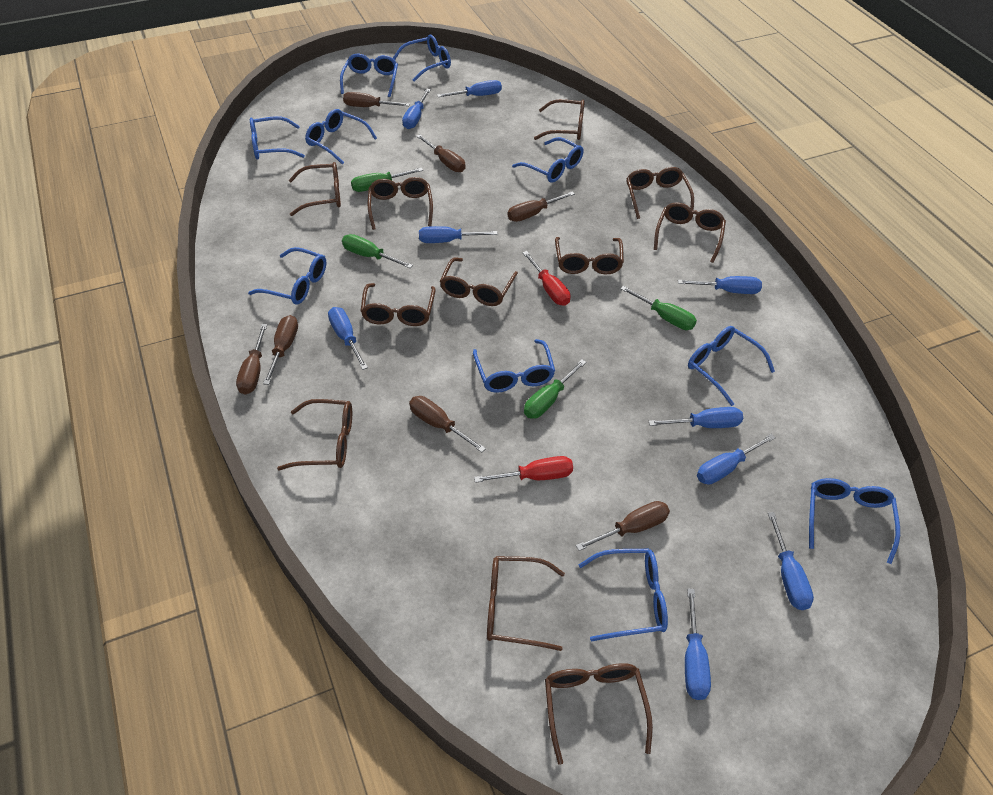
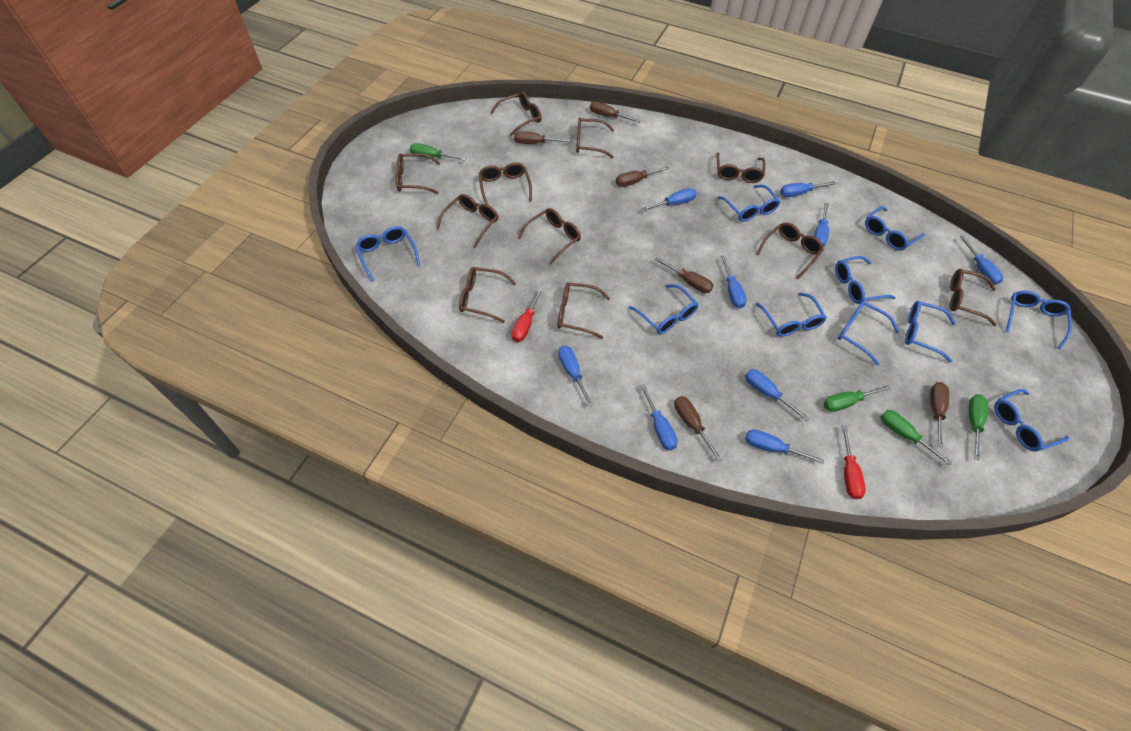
brown screwdriver: 7 -> 6

